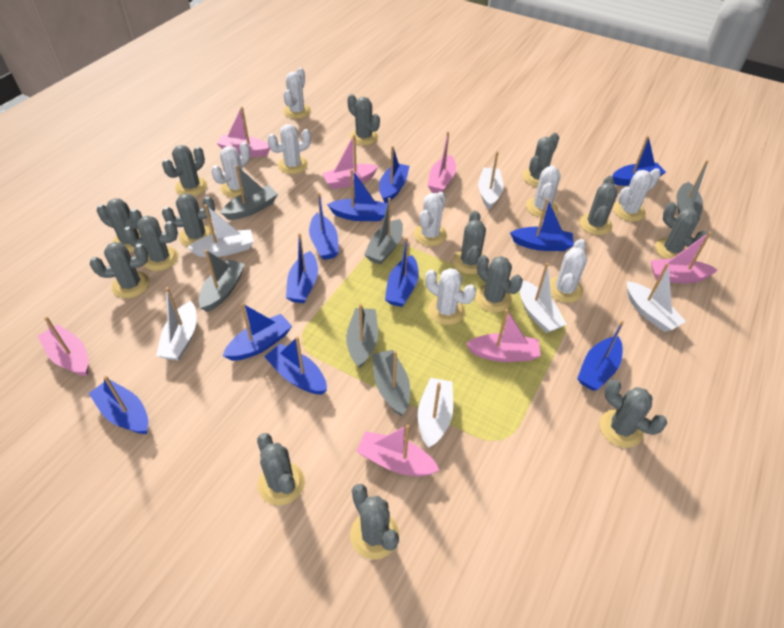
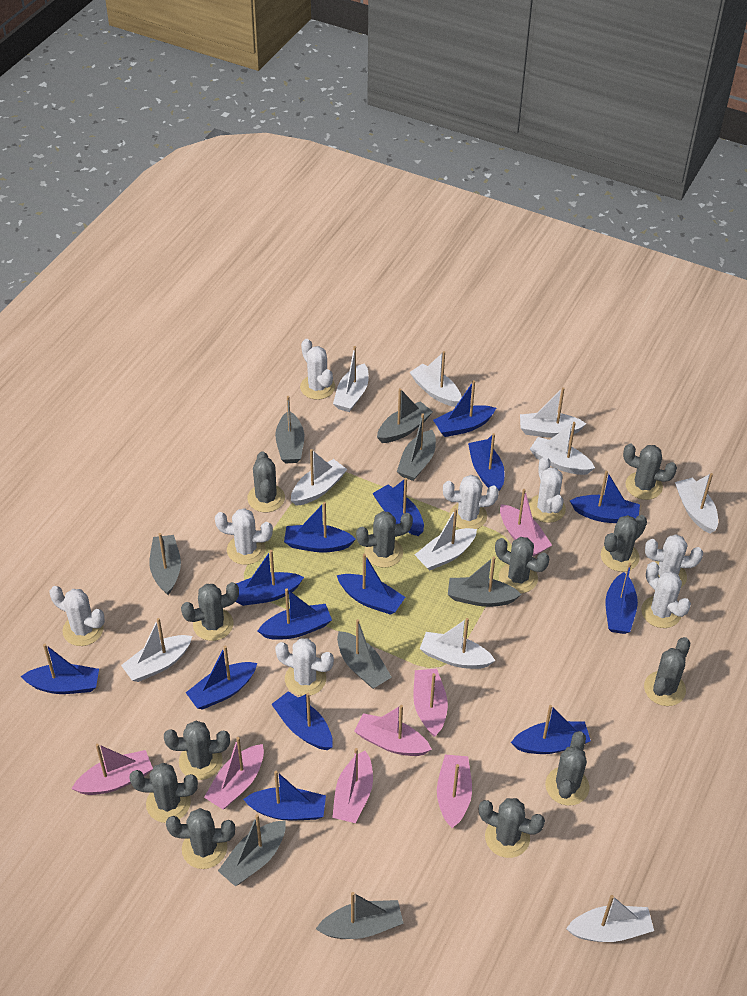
blue boat: 11 -> 14
grey boat: 6 -> 8
grey cactus: 14 -> 12
white boat: 6 -> 10

